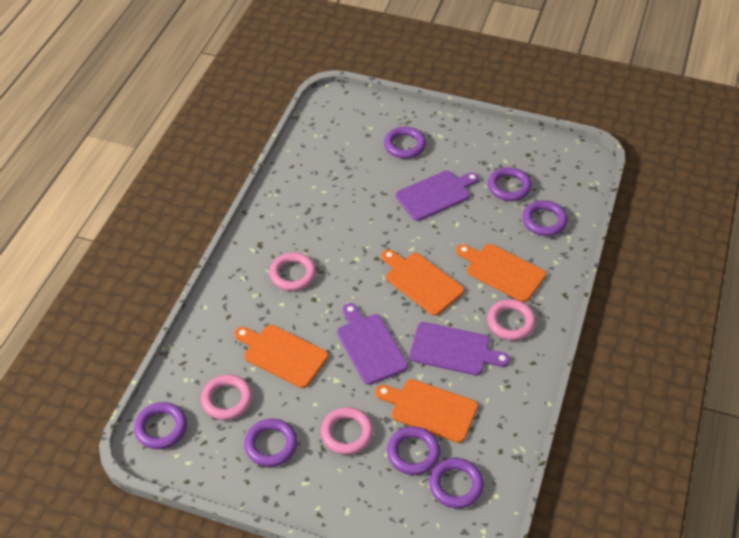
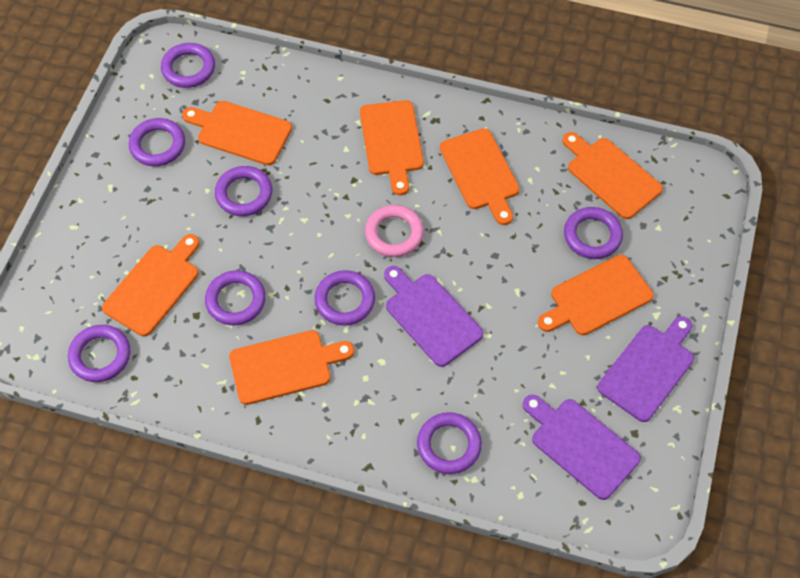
orange cutting board: 4 -> 7
pink ring: 4 -> 1
purple ring: 7 -> 8

